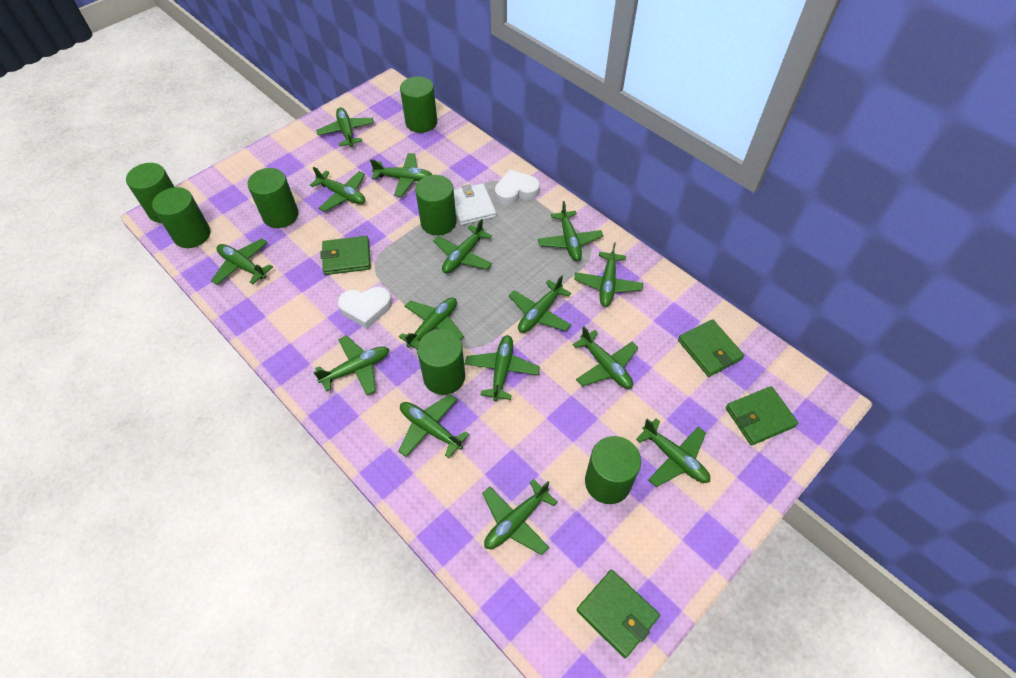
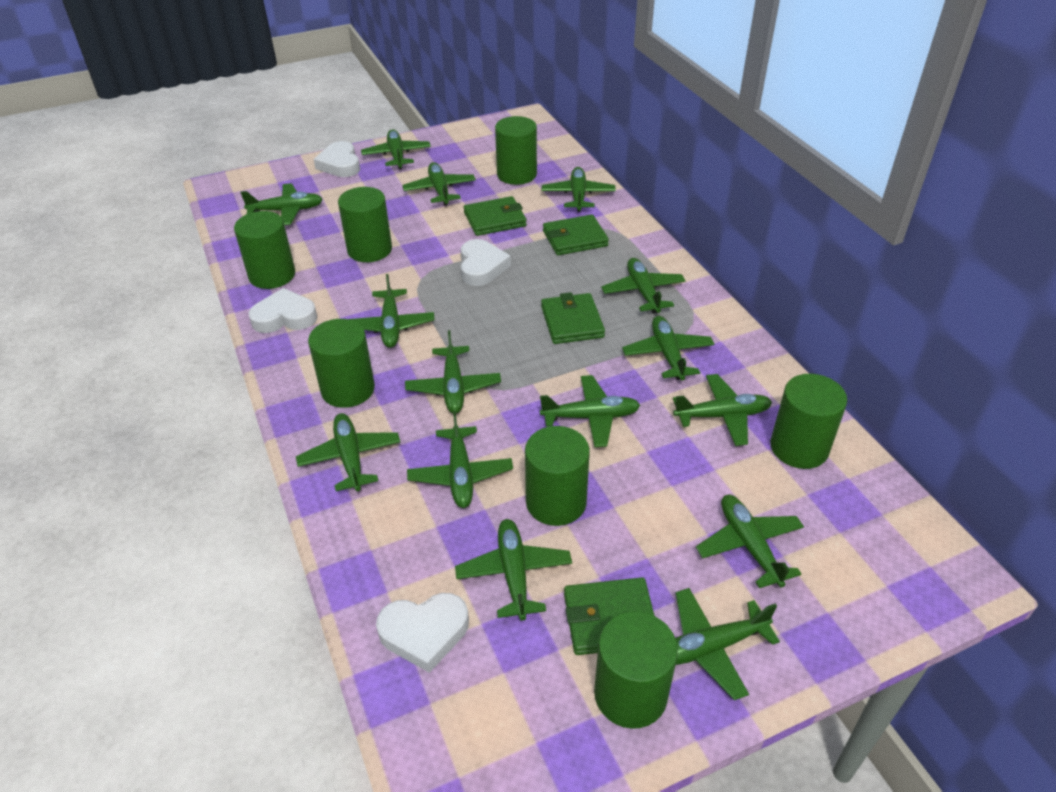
white heart: 2 -> 4
white wallet: 1 -> 0

